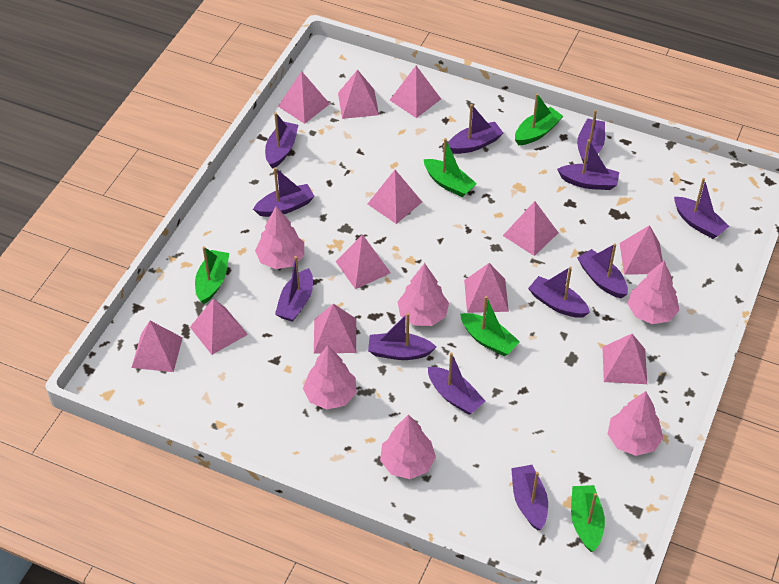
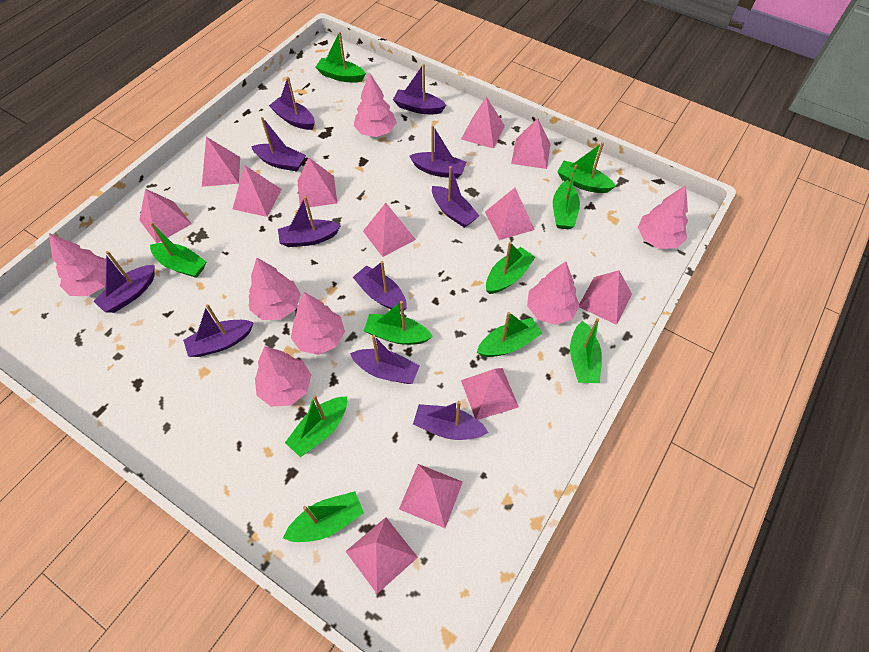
green boat: 5 -> 10
pink tree: 6 -> 7
purple boat: 12 -> 11

